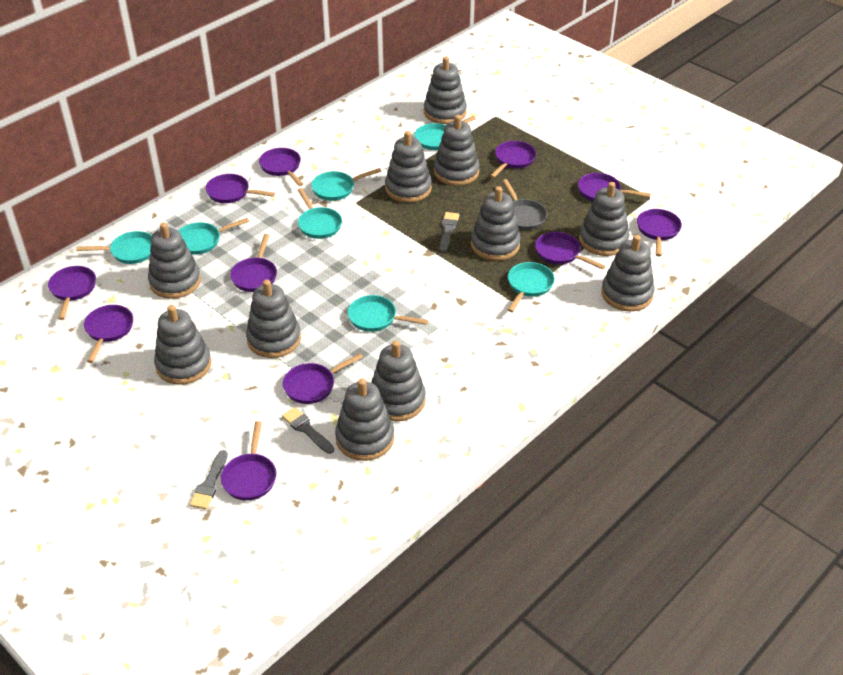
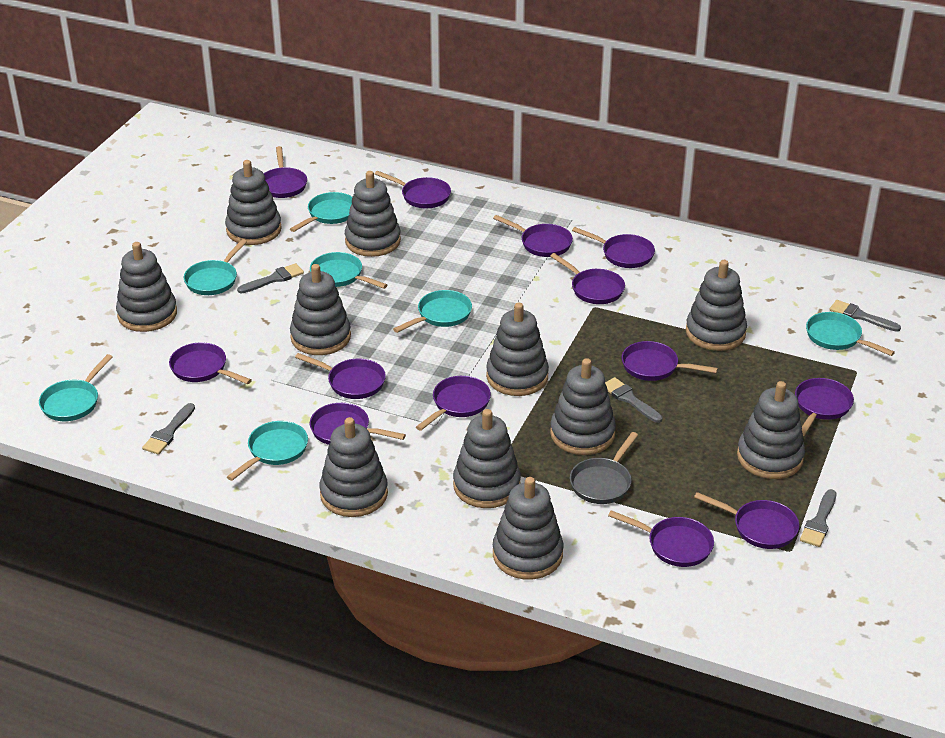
grey brush: 3 -> 5
purple pan: 11 -> 13

